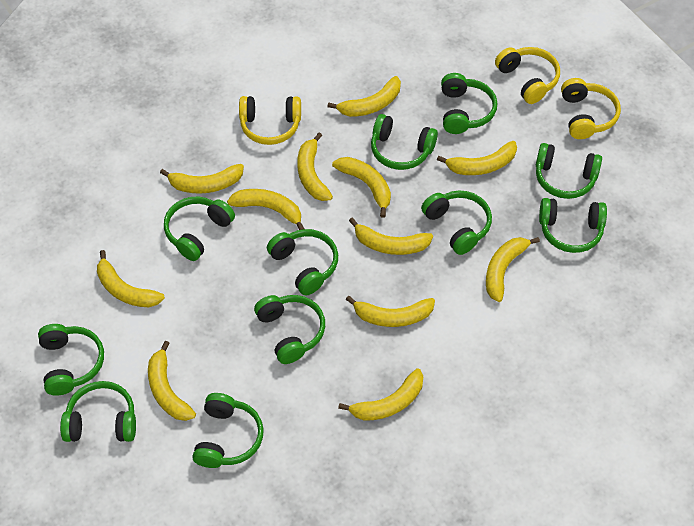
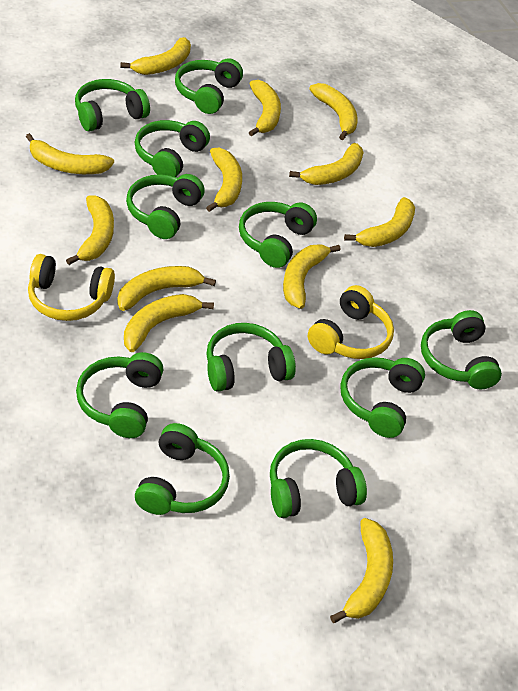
yellow headphones: 3 -> 2

